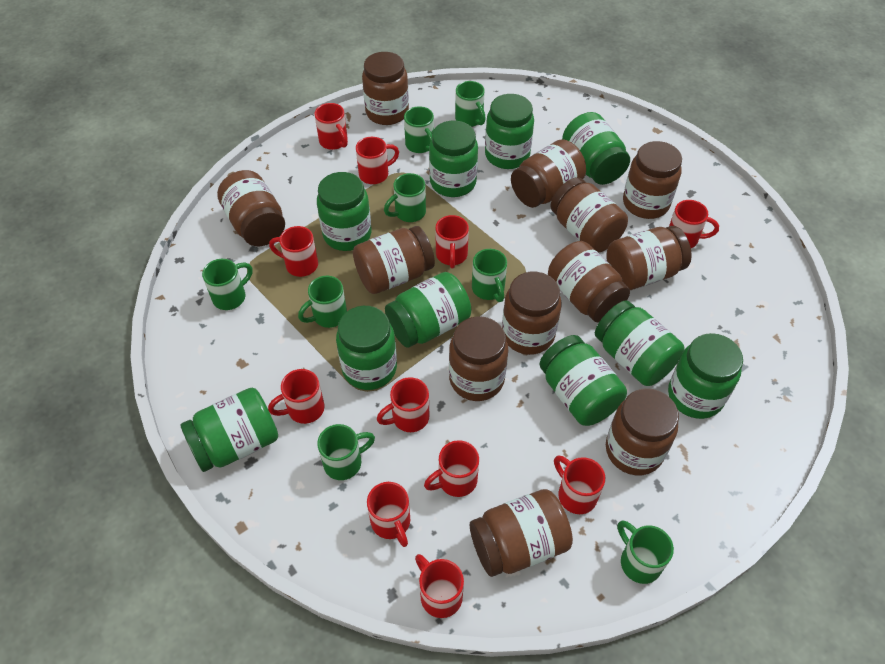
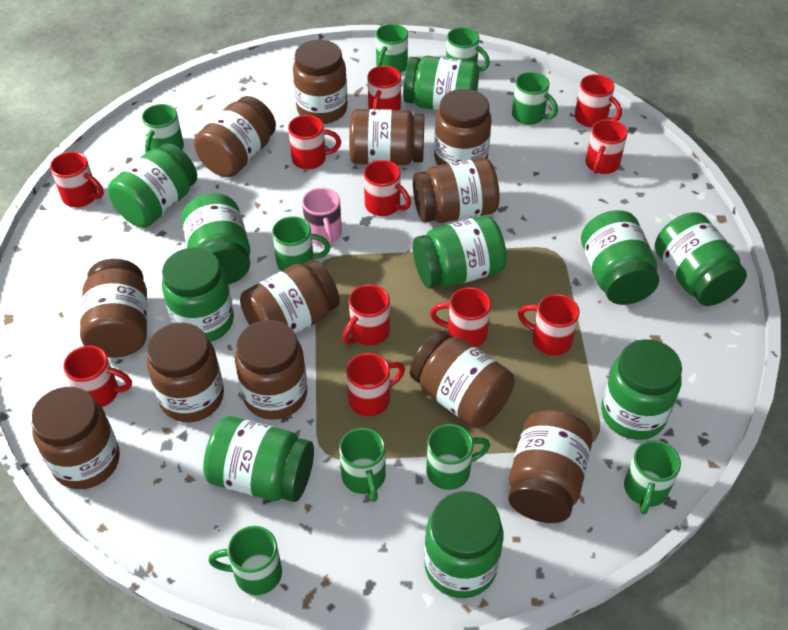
green mug: 8 -> 9
pink mug: 0 -> 1

